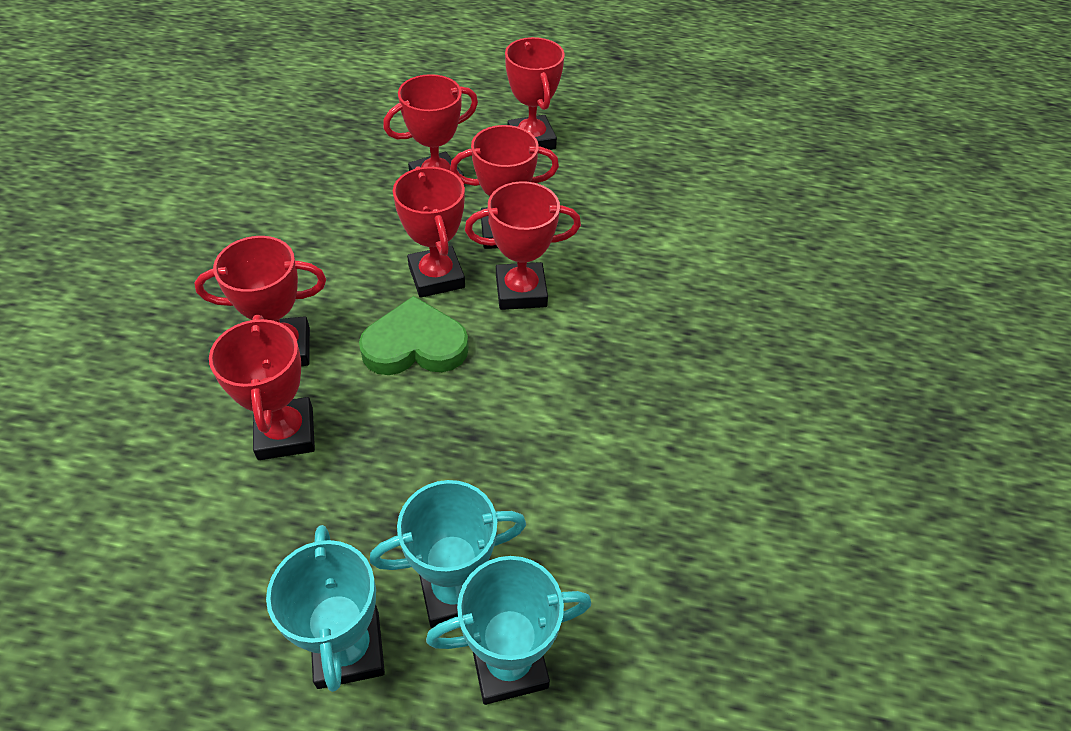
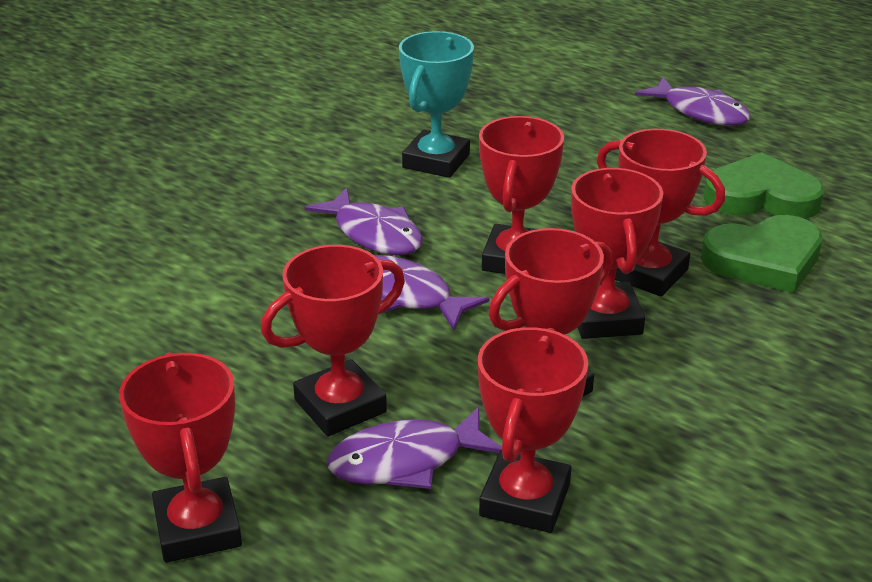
green heart: 1 -> 2
purple fish: 0 -> 4
turquoise trophy: 3 -> 1

